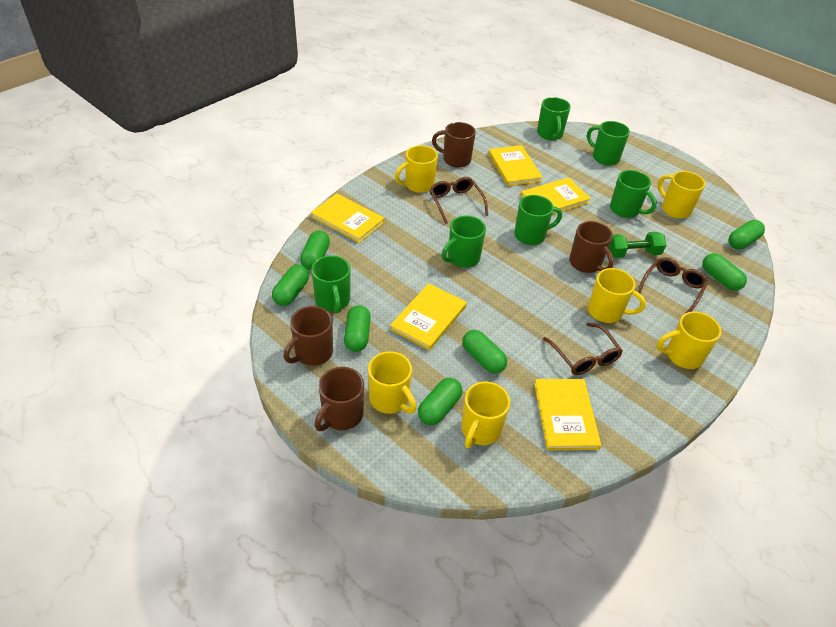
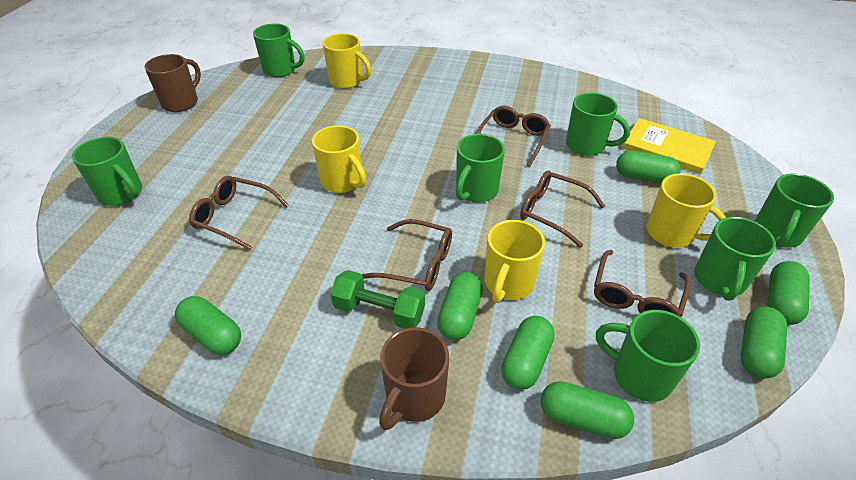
brown glasses: 3 -> 5
brown mug: 4 -> 2
green mug: 6 -> 7
yellow book: 5 -> 1
yellow mug: 6 -> 4

